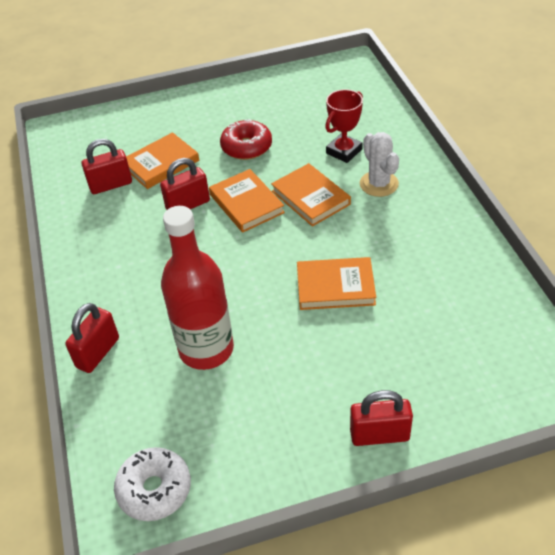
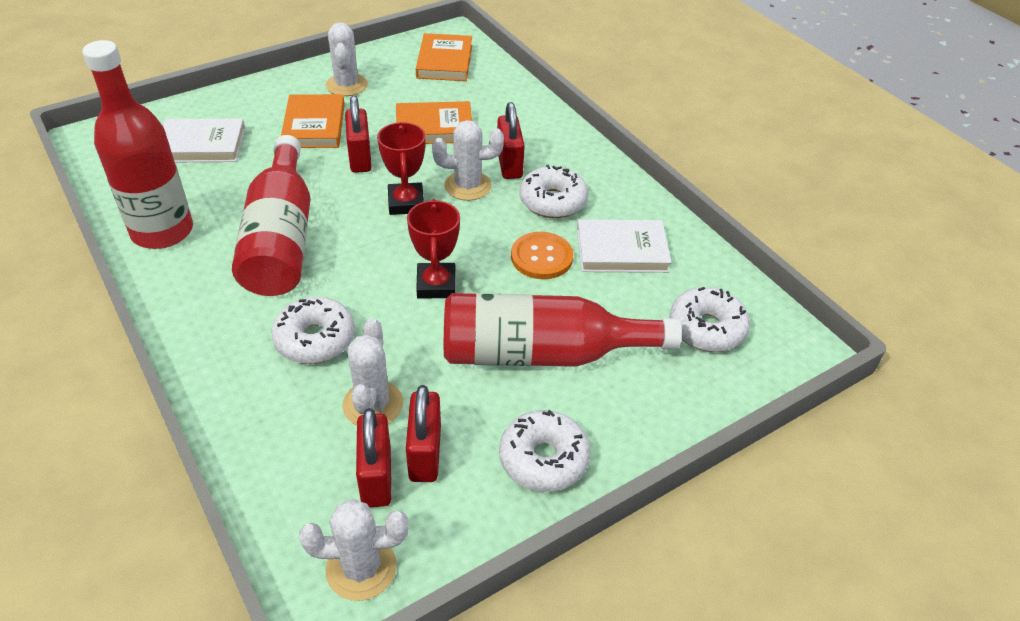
orange book: 4 -> 3
orange button: 0 -> 1
red bottle: 1 -> 3
red donut: 1 -> 0
red trophy: 1 -> 2
white book: 0 -> 2
white cactus: 1 -> 4
white donut: 1 -> 4

